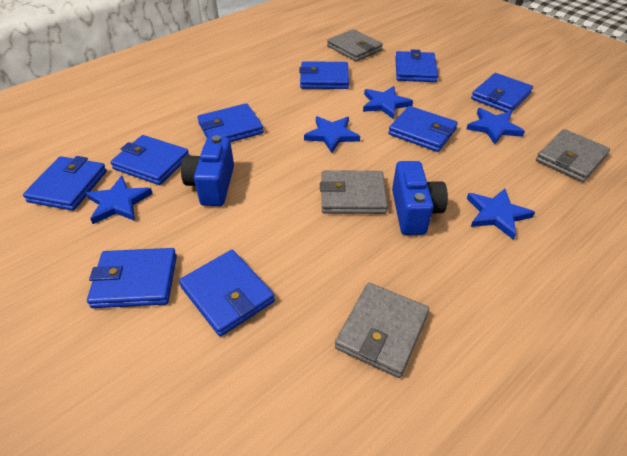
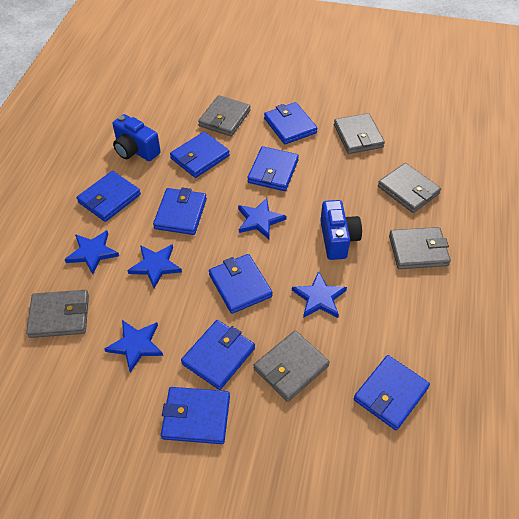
grey wallet: 4 -> 6

